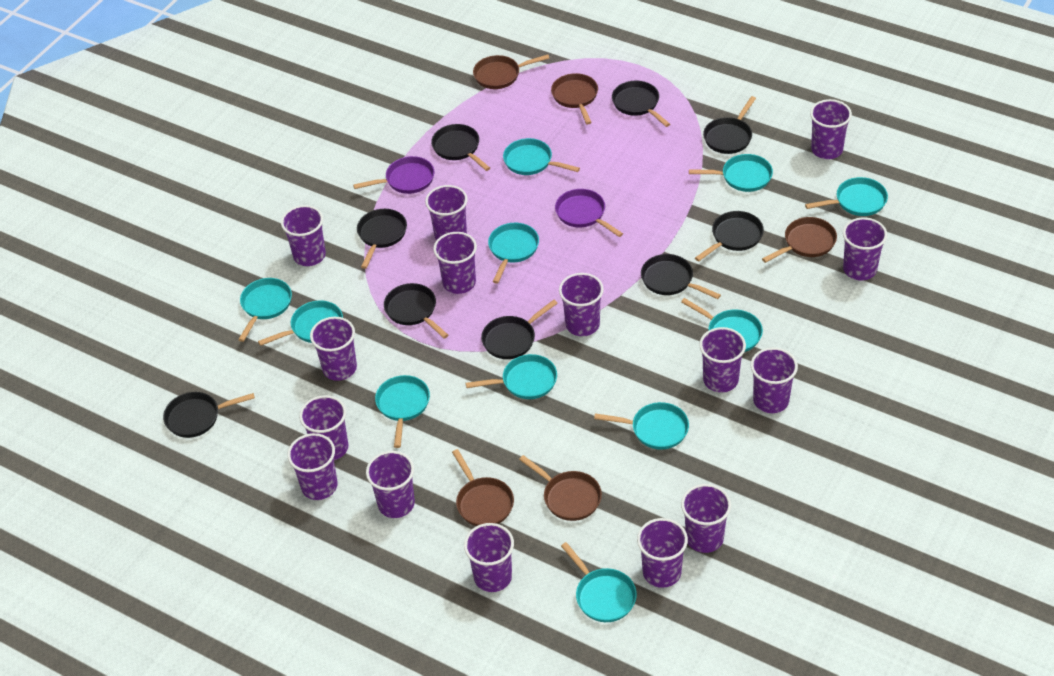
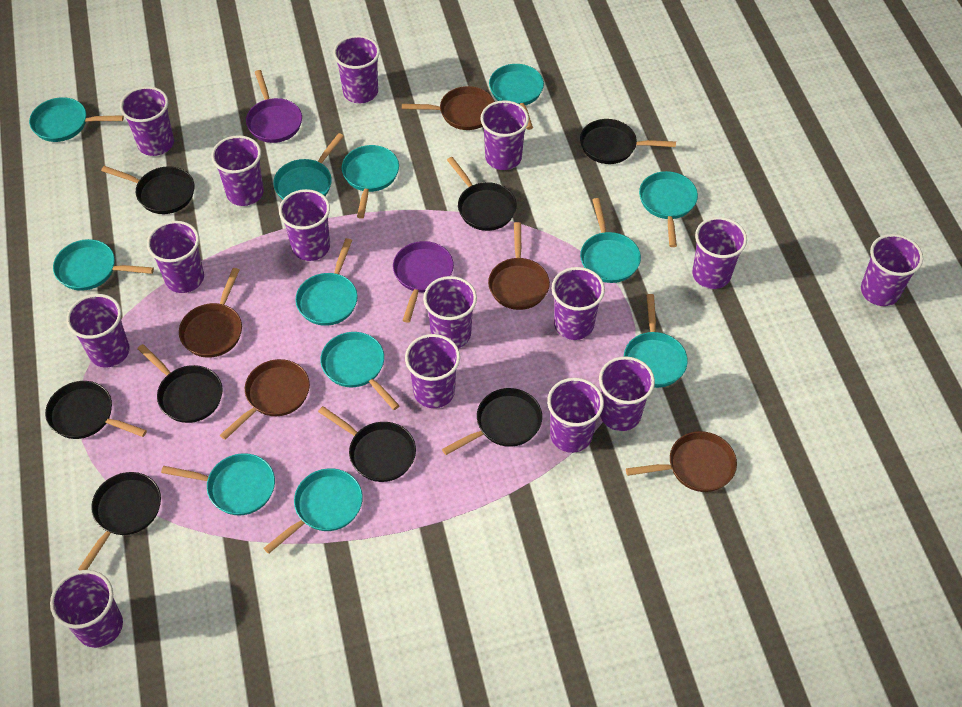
black pan: 9 -> 8
turquoise pan: 11 -> 12

